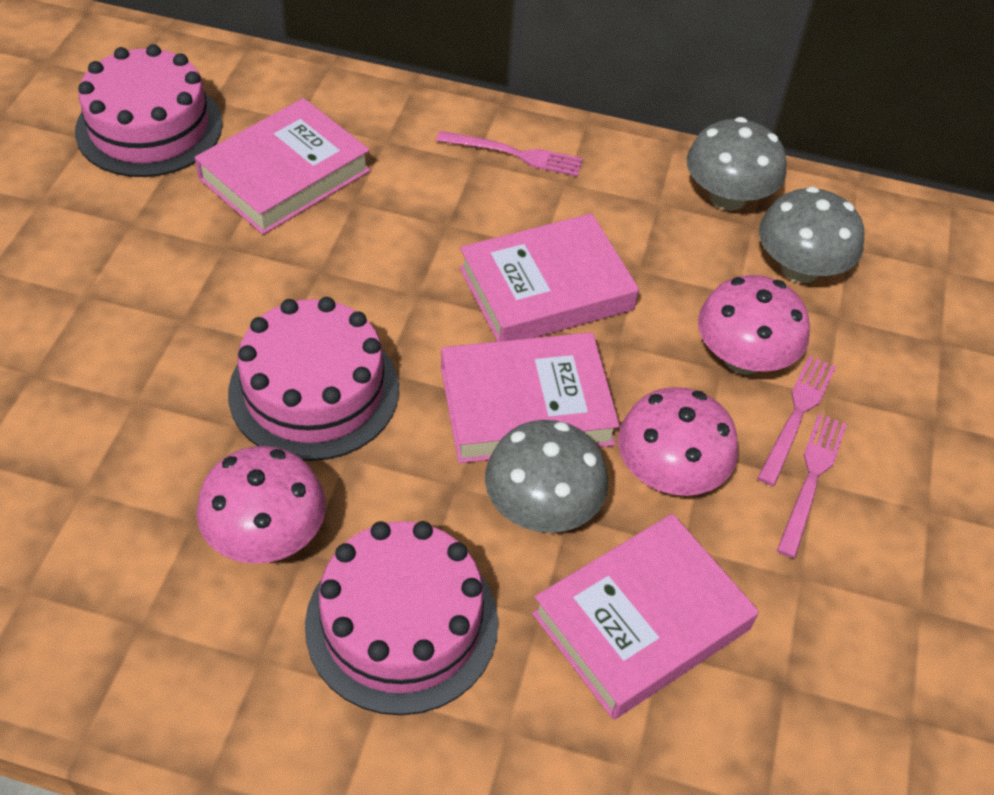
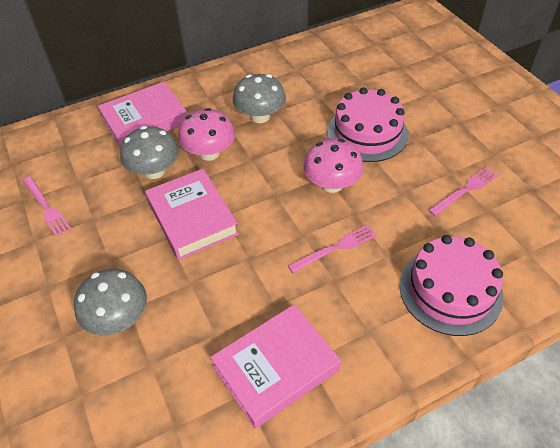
pink book: 4 -> 3
pink cake: 3 -> 2
pink mushroom: 3 -> 2

